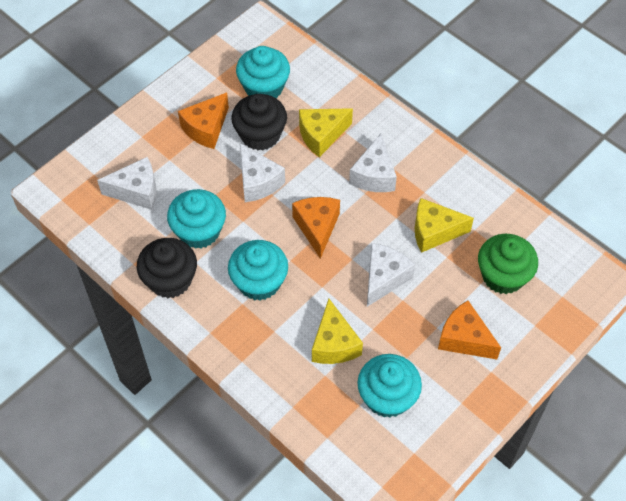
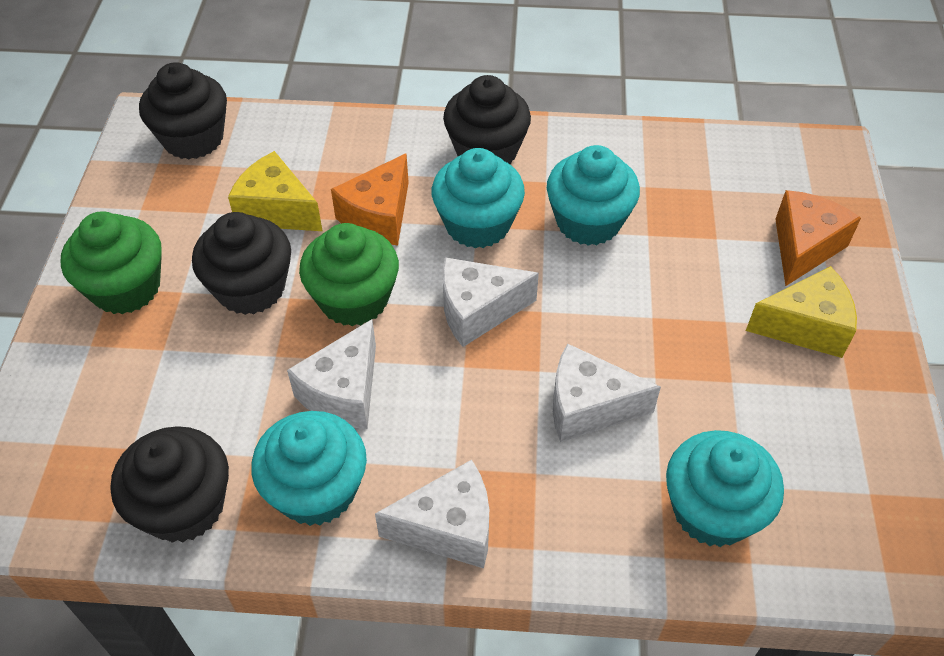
black cupcake: 2 -> 4
green cupcake: 1 -> 2
orange cheese: 3 -> 2
yellow cheese: 3 -> 2

